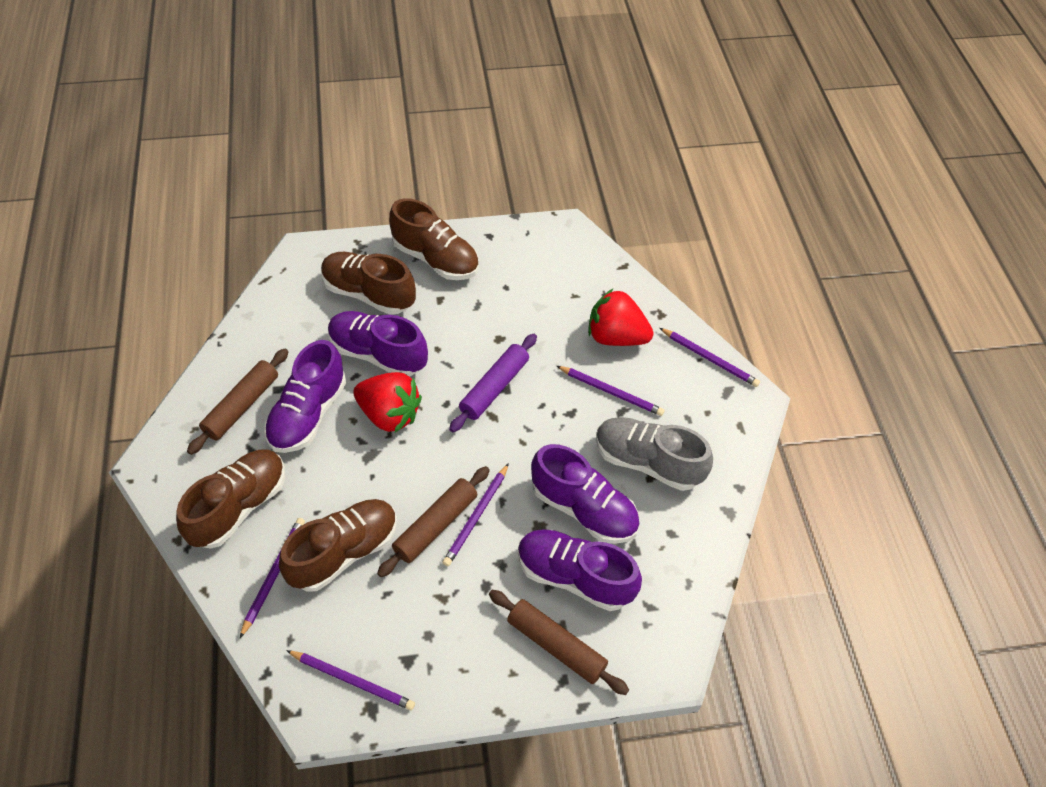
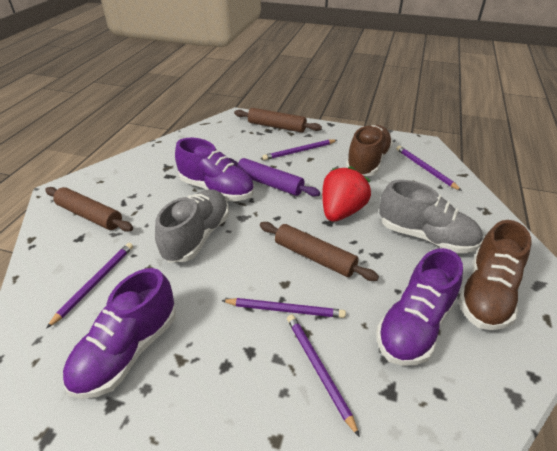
brown shoe: 4 -> 2
grey shoe: 1 -> 2
purple shoe: 4 -> 3
red strawberry: 2 -> 1

